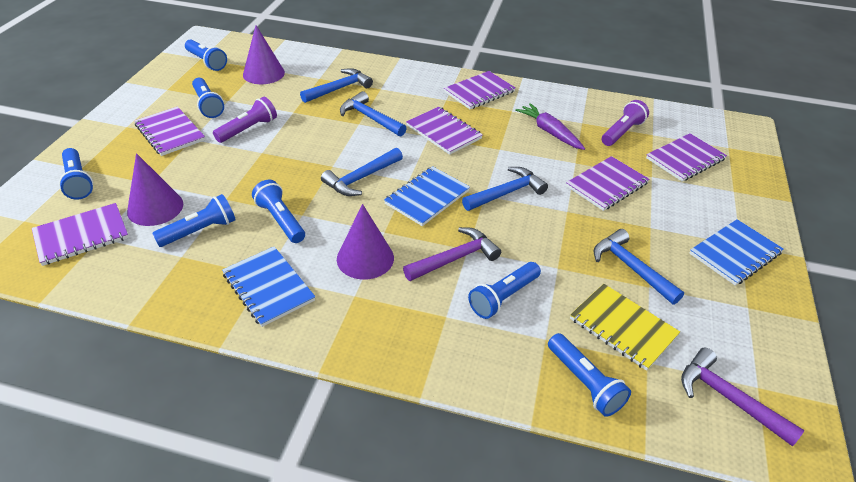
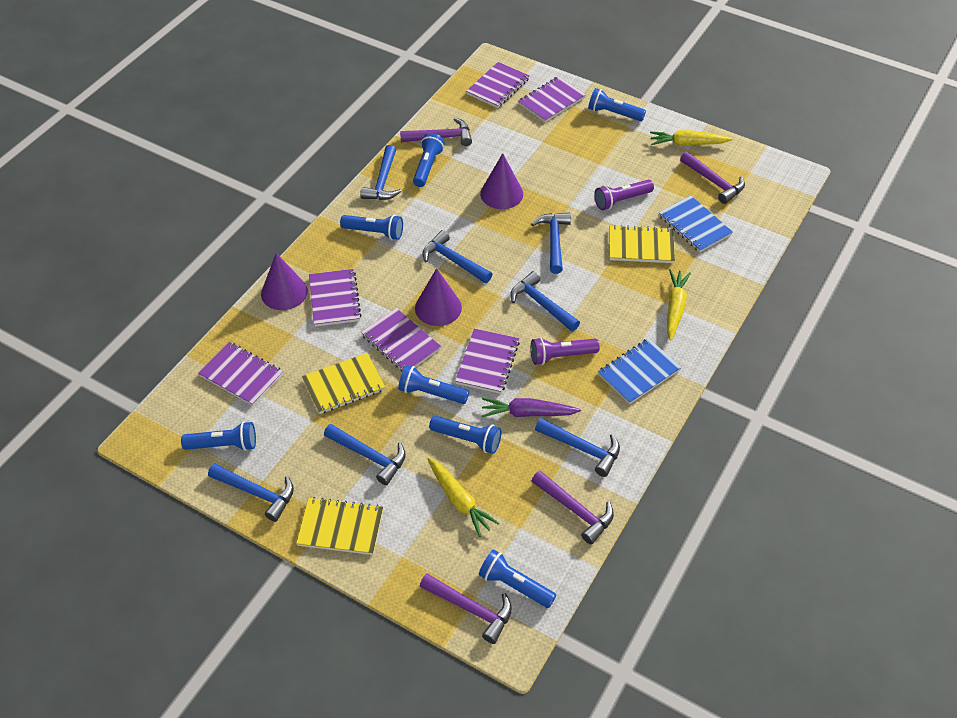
blue hammer: 5 -> 7
blue notebook: 3 -> 2
purple hammer: 2 -> 4
yellow carrot: 0 -> 3
yellow notebook: 1 -> 3

